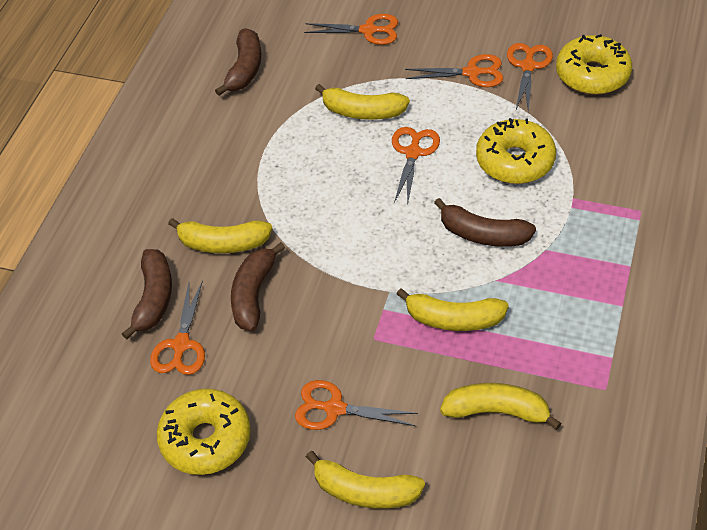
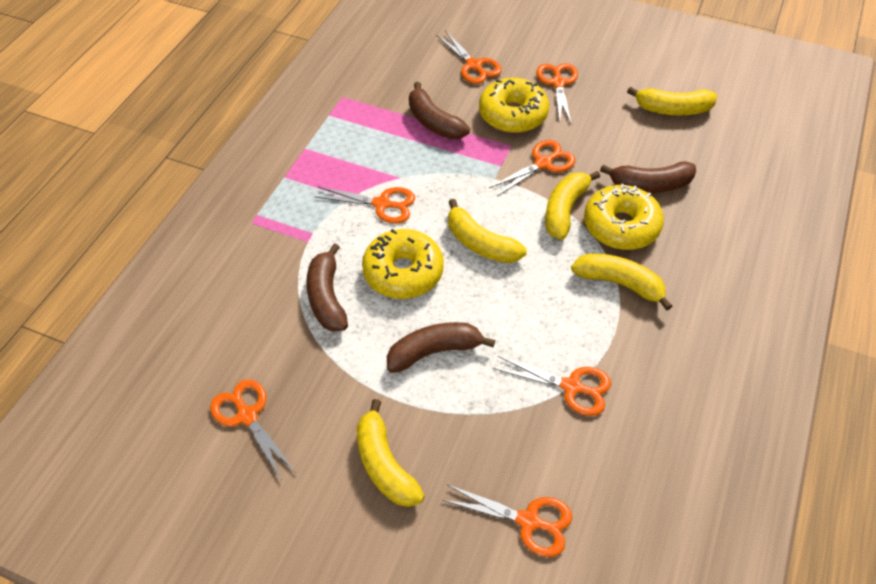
orange scissors: 6 -> 7

